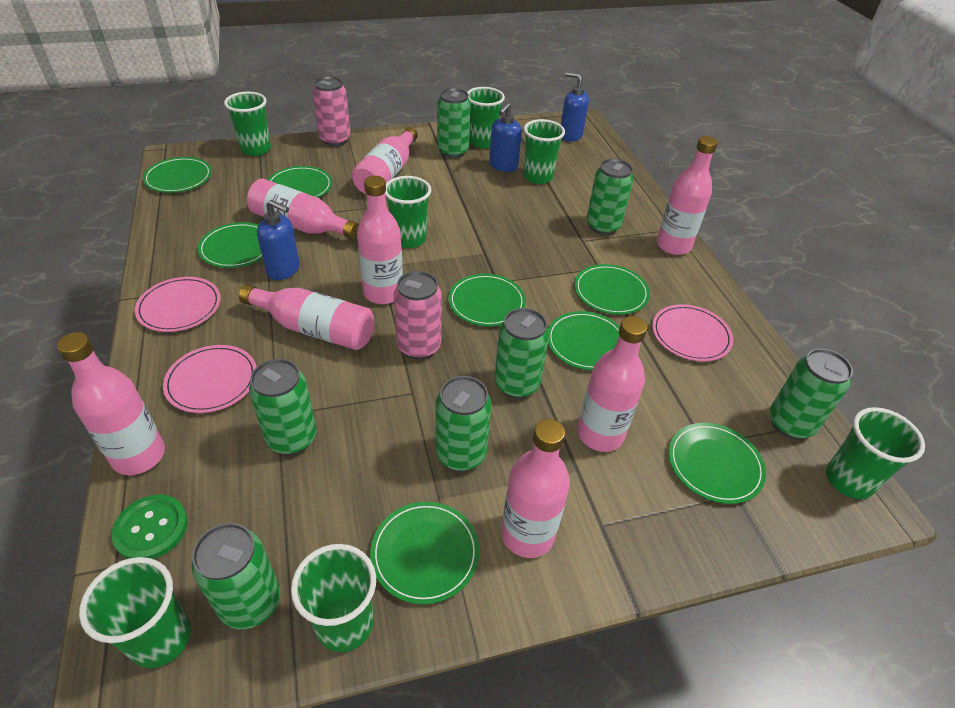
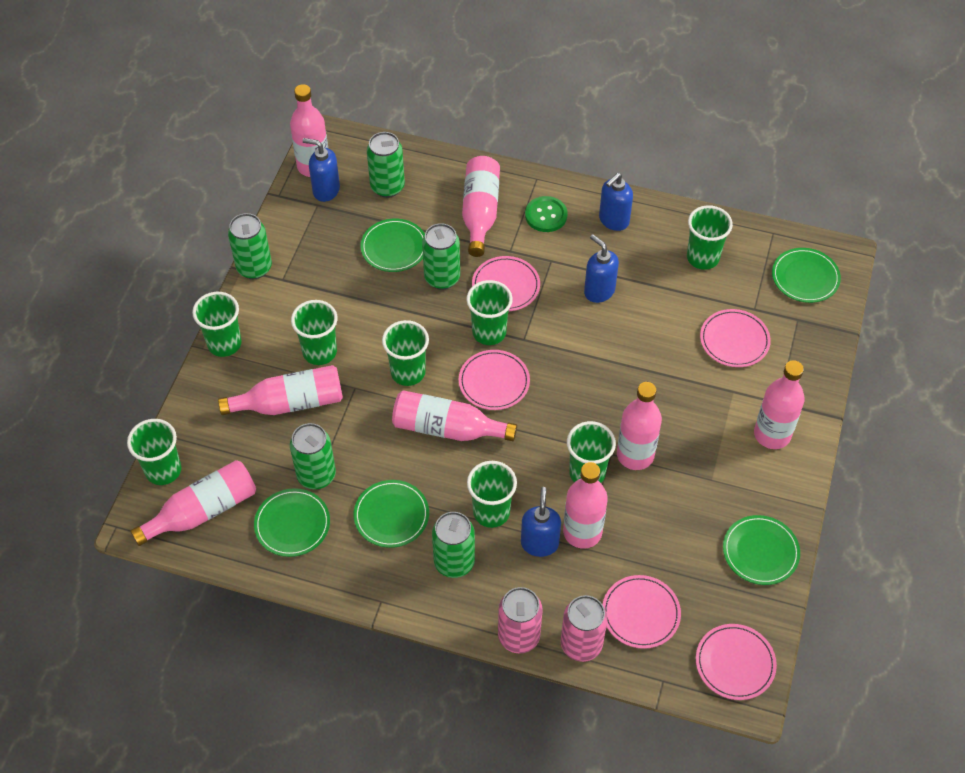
blue soap dispenser: 3 -> 4
green can: 7 -> 5
green cup: 7 -> 8
green plate: 8 -> 5
pink plate: 3 -> 5

